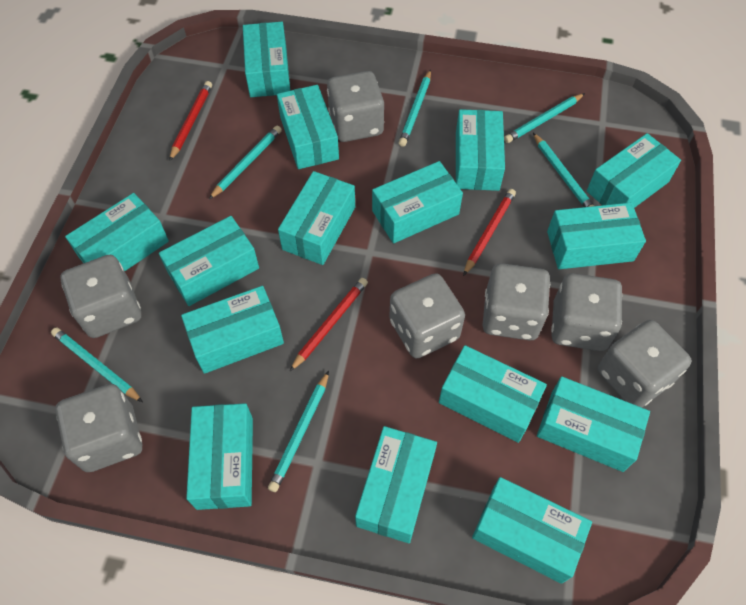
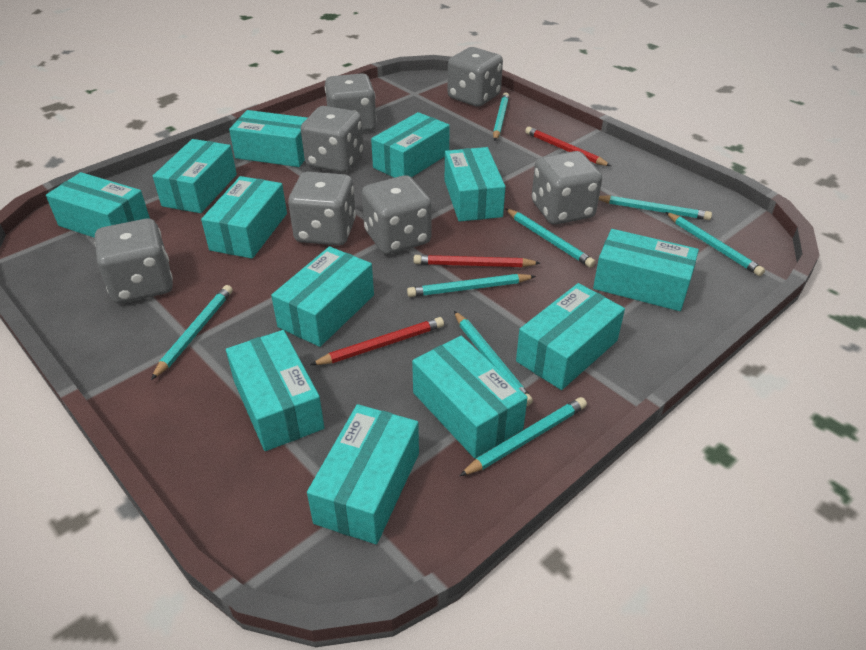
turquoise box: 15 -> 12
turquoise pencil: 6 -> 8

